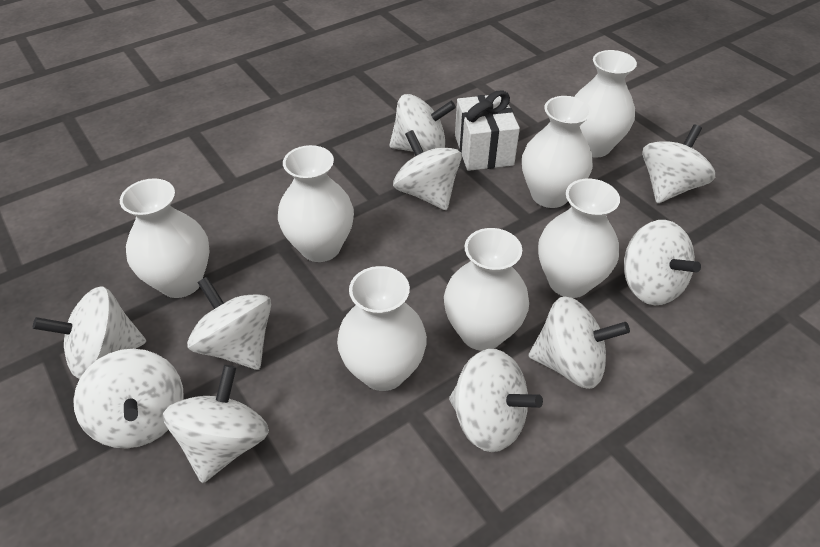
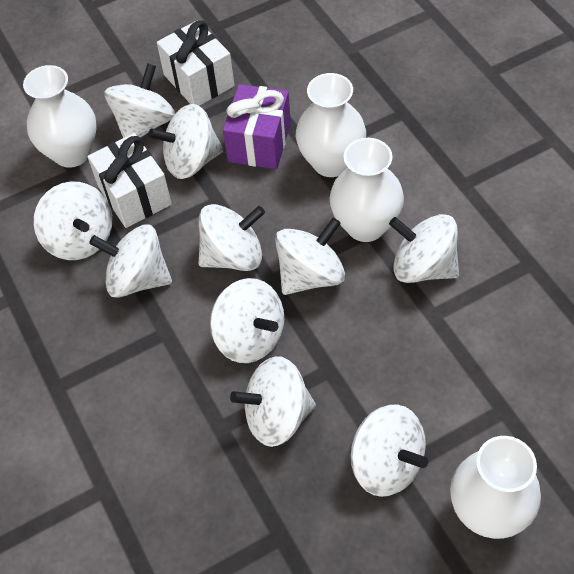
purple gift: 0 -> 1
white gift: 1 -> 2
white vase: 7 -> 4

